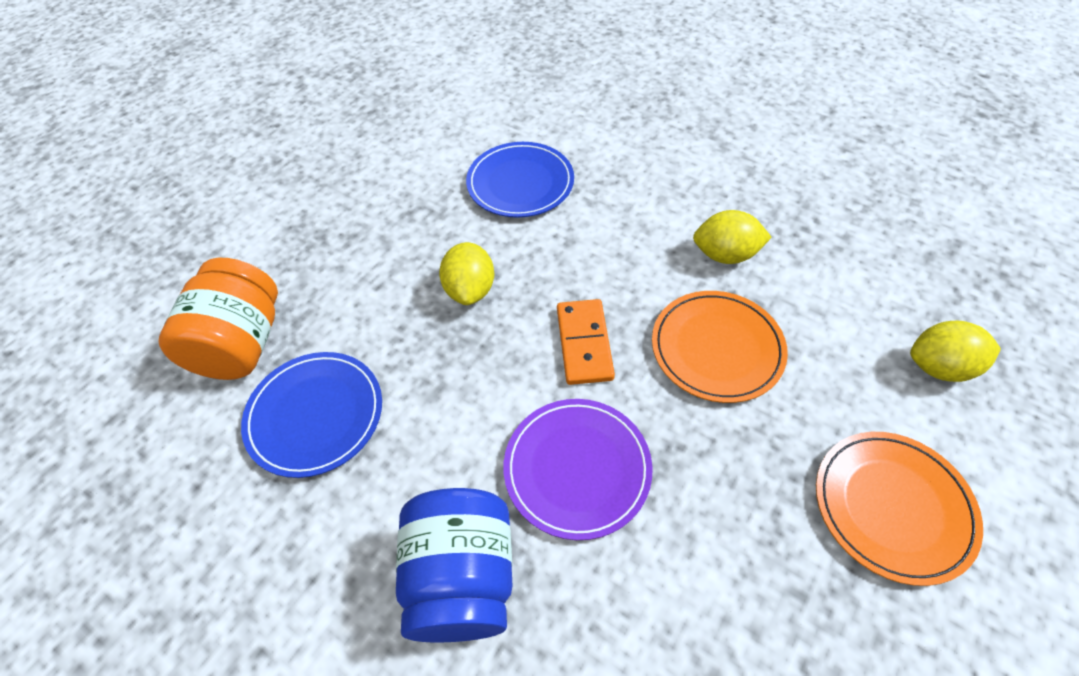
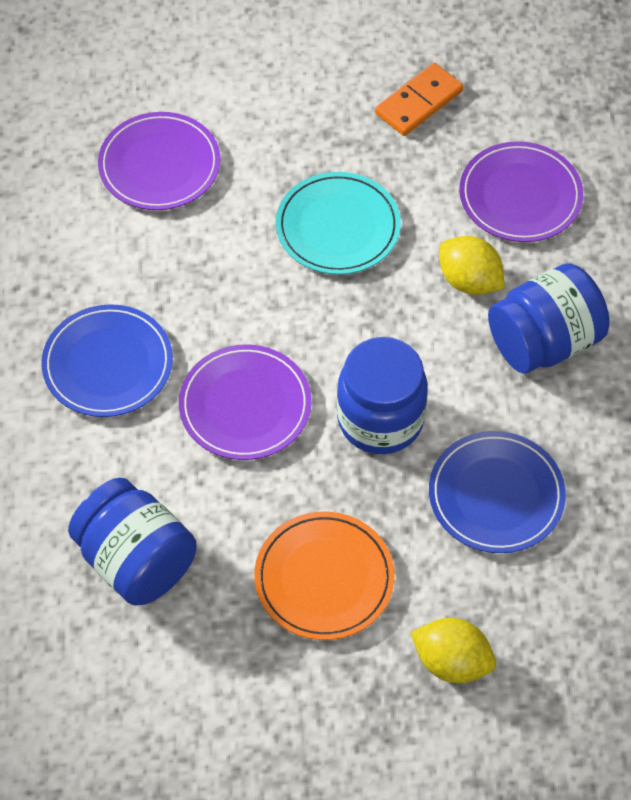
blue jar: 1 -> 3
orange jar: 1 -> 0
orange plate: 2 -> 1
purple plate: 1 -> 3
turquoise plate: 0 -> 1
yellow lemon: 3 -> 2

